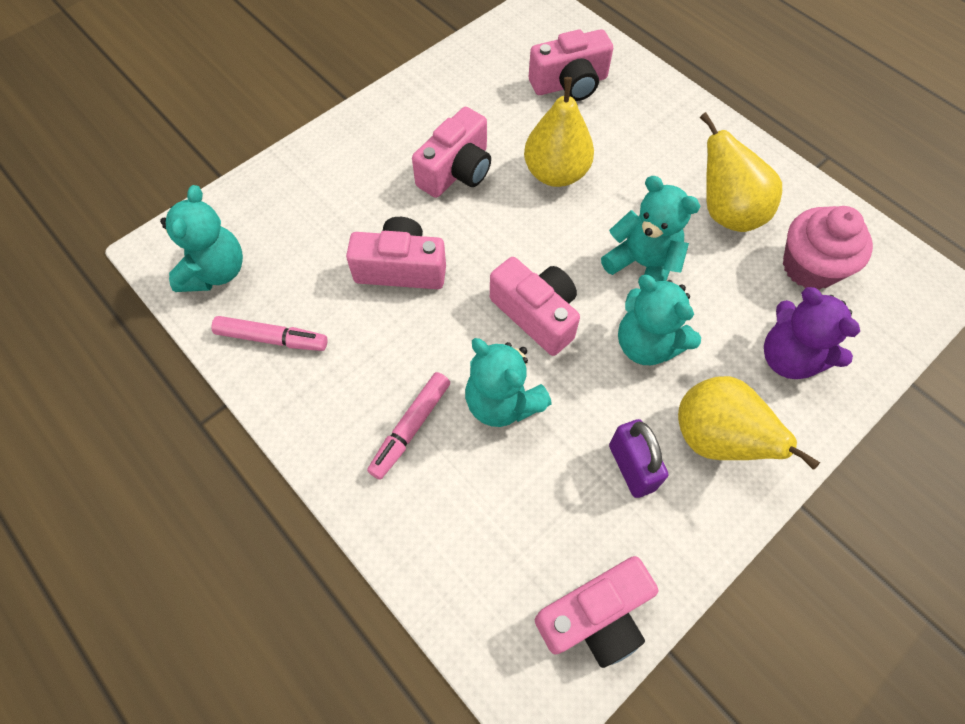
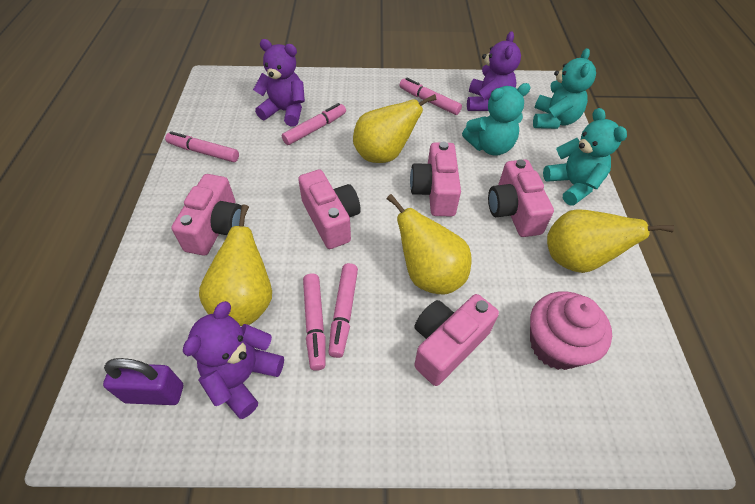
pink marker: 2 -> 5
purple teddy bear: 1 -> 3
turquoise teddy bear: 4 -> 3
yellow pear: 3 -> 4

